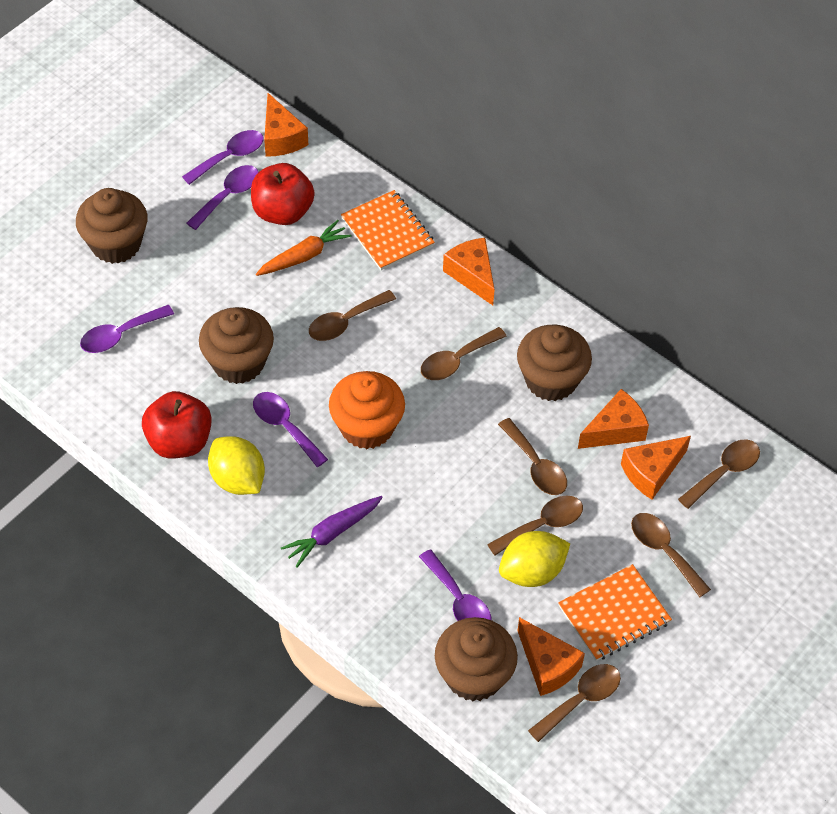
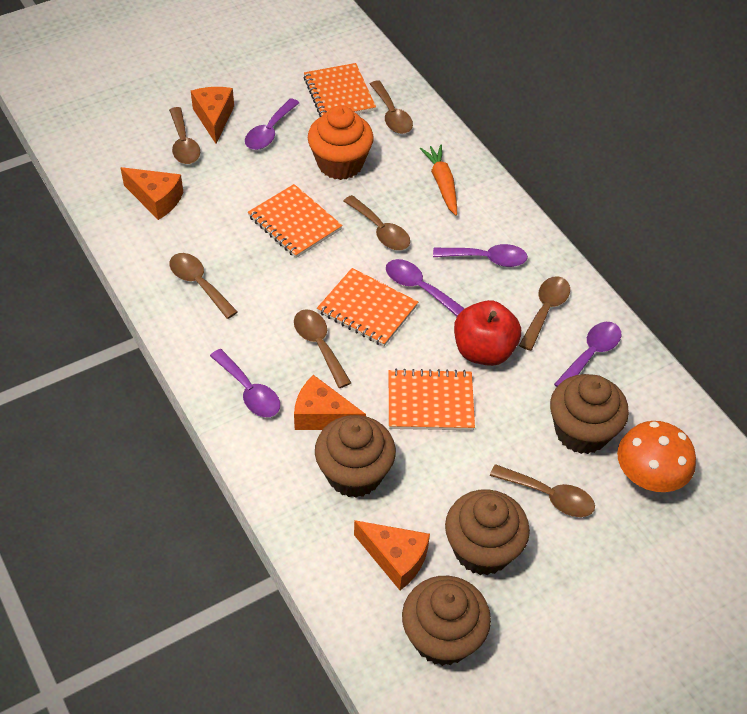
orange cheese: 5 -> 4
orange mushroom: 0 -> 1
orange notebook: 2 -> 4
purple carrot: 1 -> 0
red apple: 2 -> 1
yellow lemon: 2 -> 0

